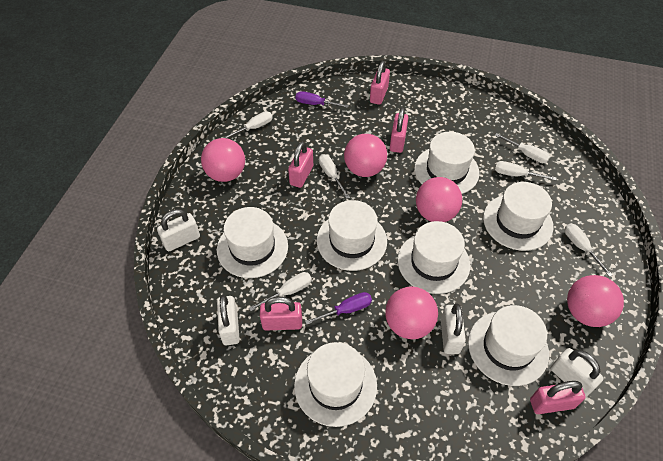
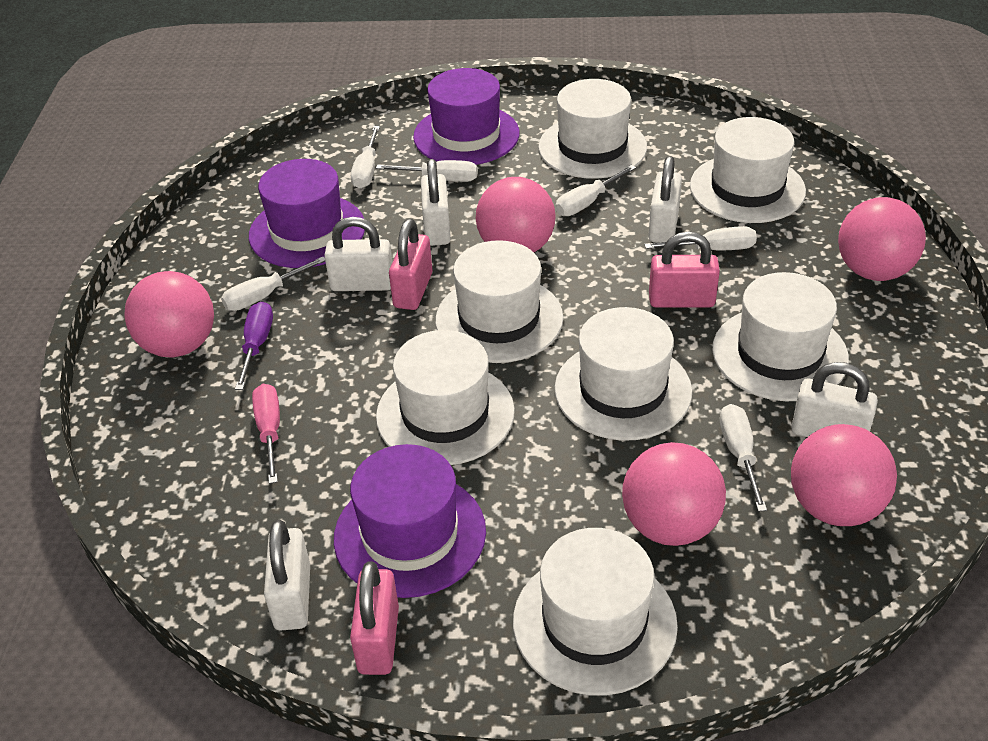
pink padlock: 5 -> 3
pink screwdriver: 0 -> 1
purple hat: 0 -> 3
purple screwdriver: 2 -> 1
white padlock: 4 -> 5

